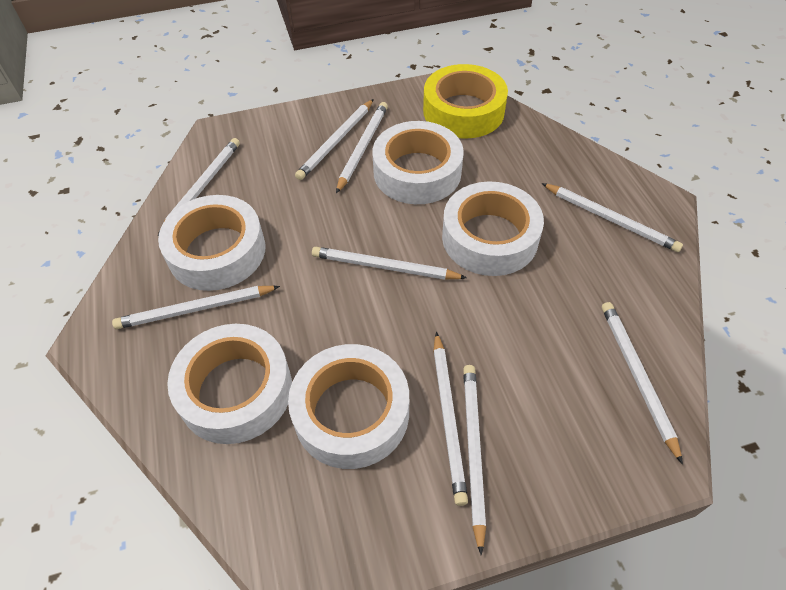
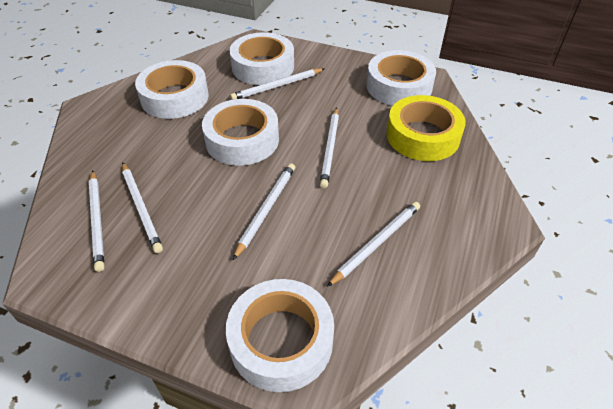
white pencil: 9 -> 6

